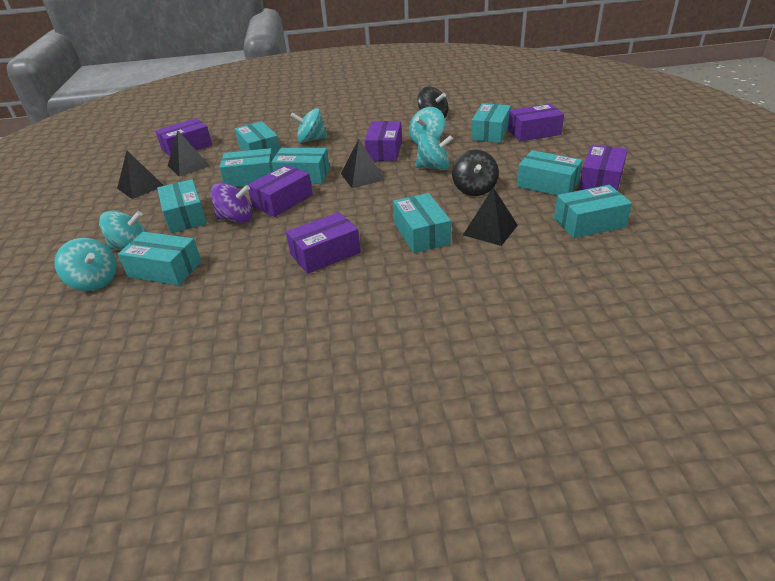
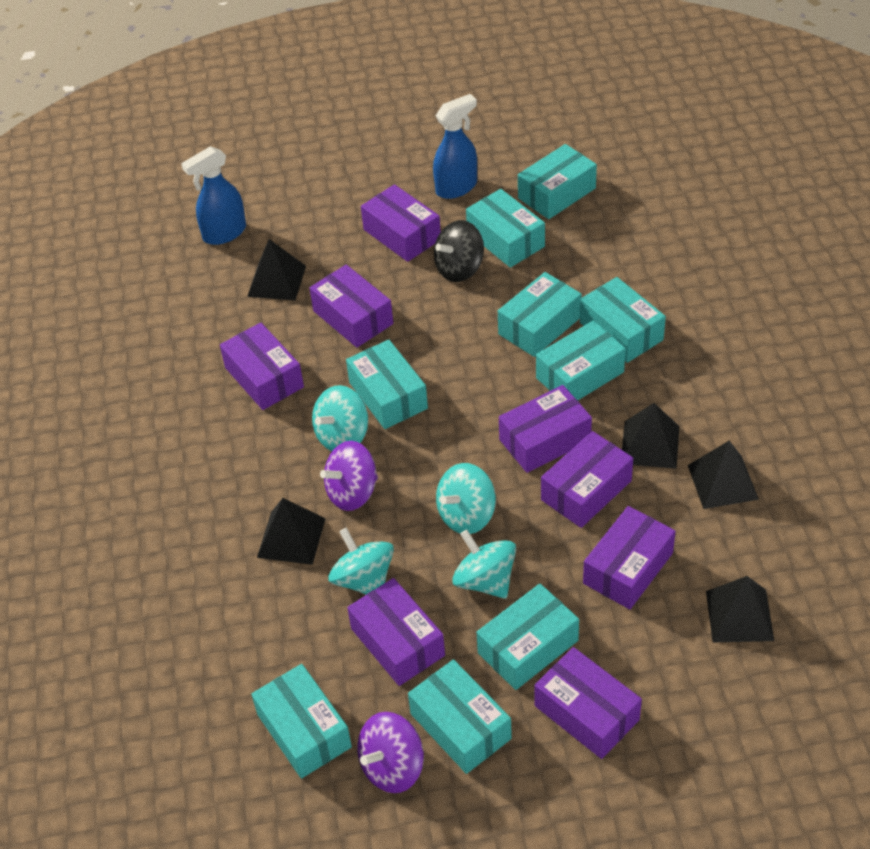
black pyramid: 4 -> 5
black spinning top: 2 -> 1
blue spray bottle: 0 -> 2
purple box: 6 -> 8
purple spinning top: 1 -> 2
turquoise spinning top: 5 -> 4

